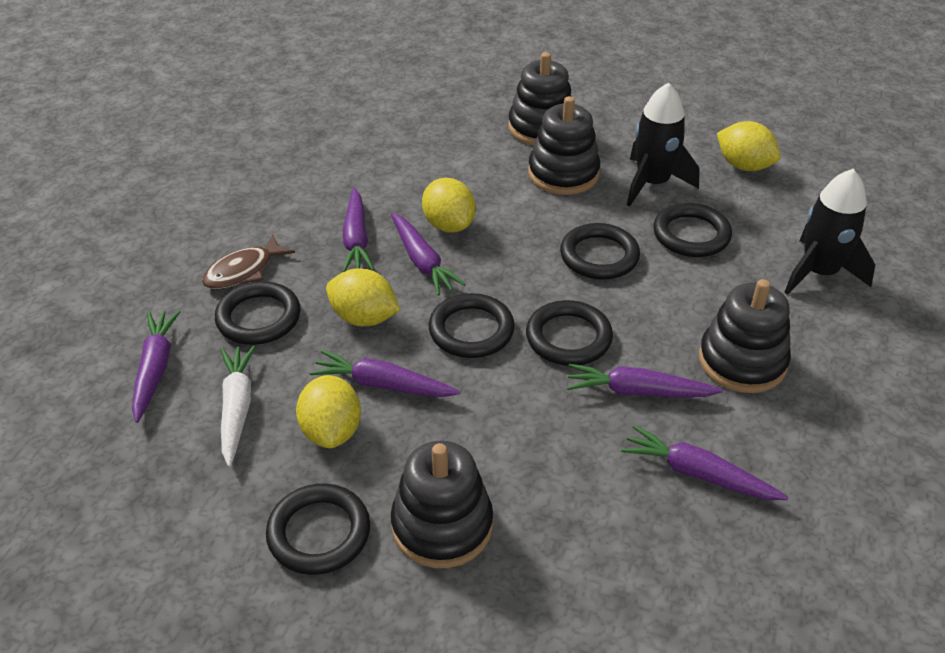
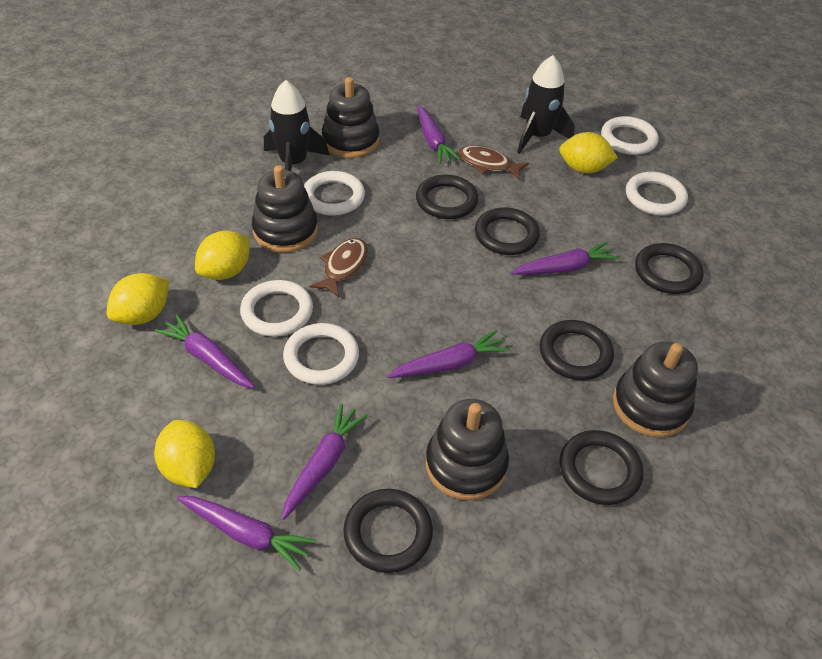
brown fish: 1 -> 2
white carrot: 1 -> 0
white ring: 0 -> 5

